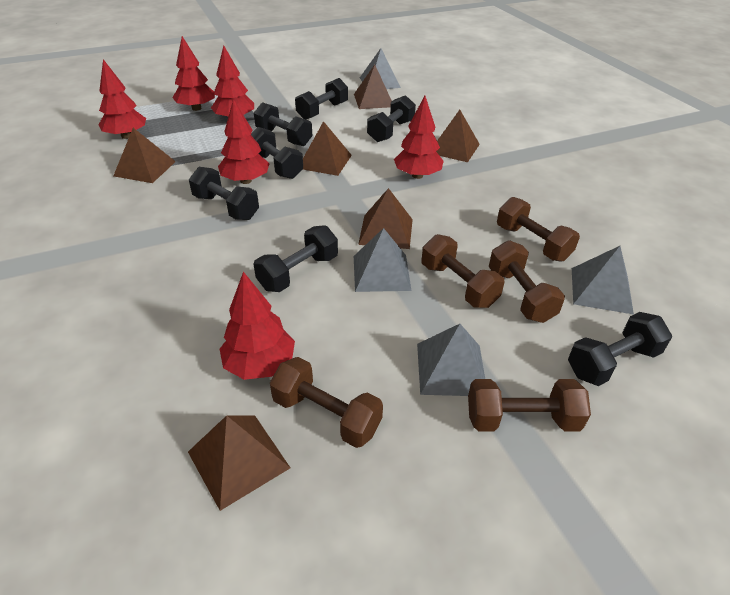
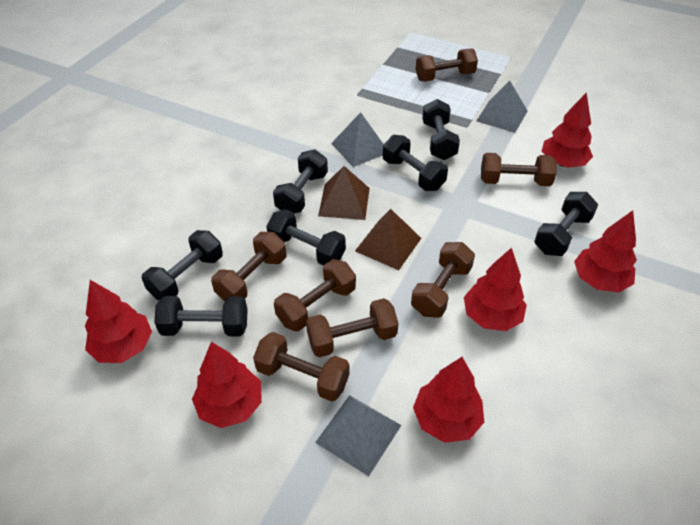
brown dumbbell: 5 -> 7
brown pyramid: 6 -> 2
grey pyramid: 4 -> 3

